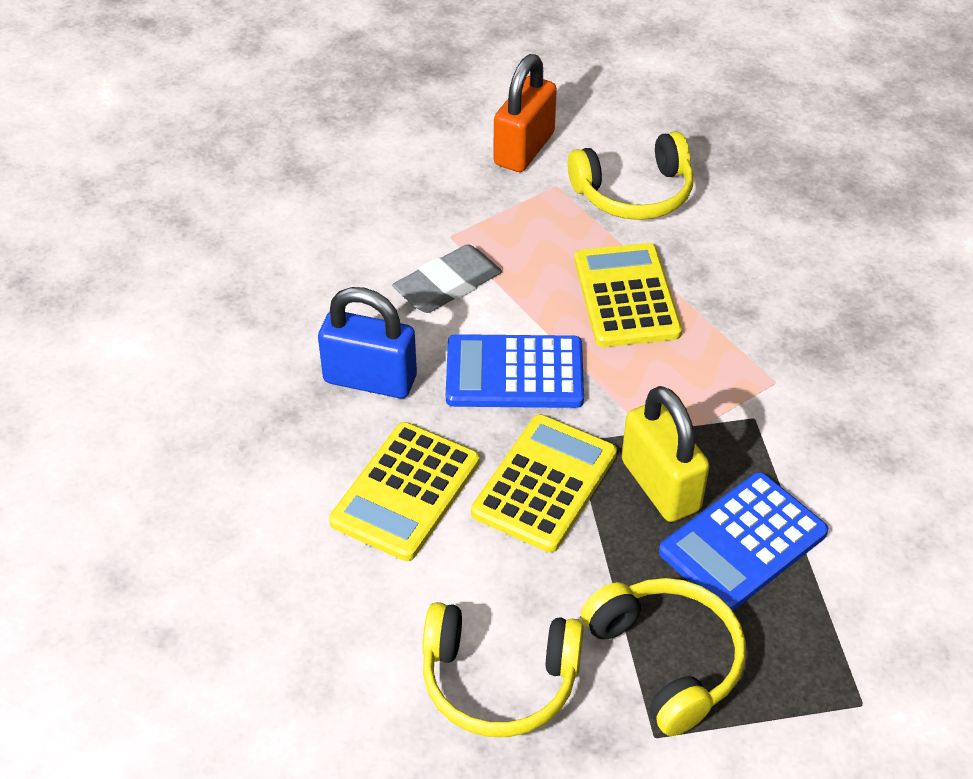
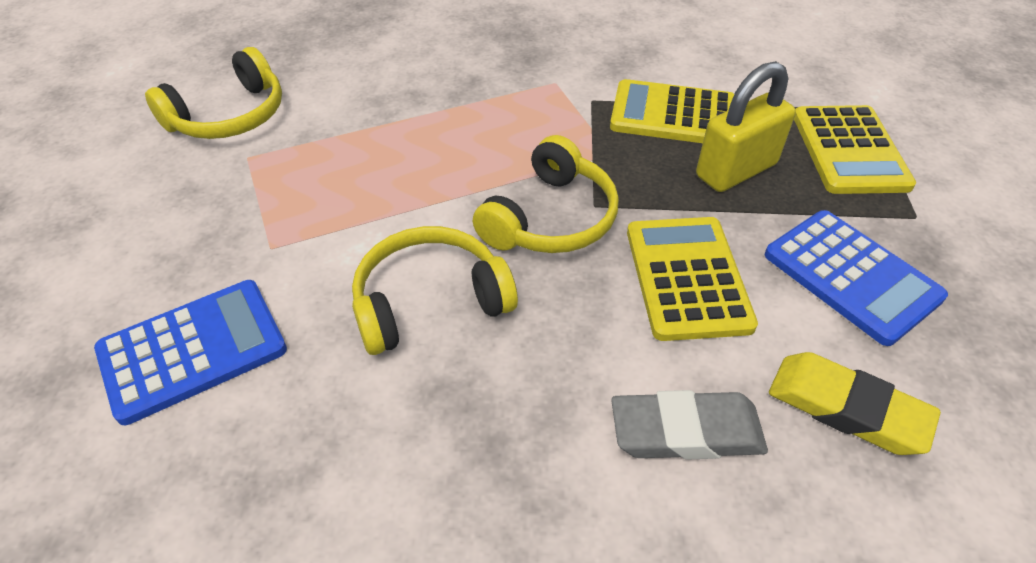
blue padlock: 1 -> 0
orange padlock: 1 -> 0
yellow eraser: 0 -> 1

